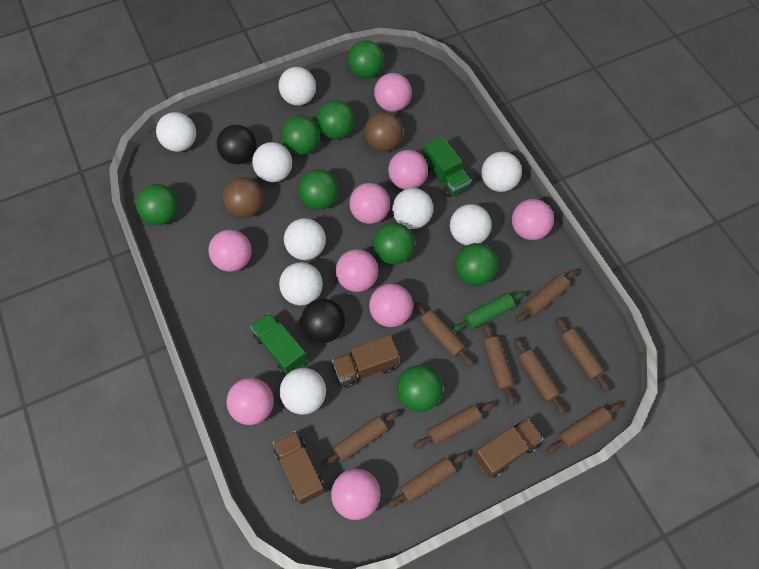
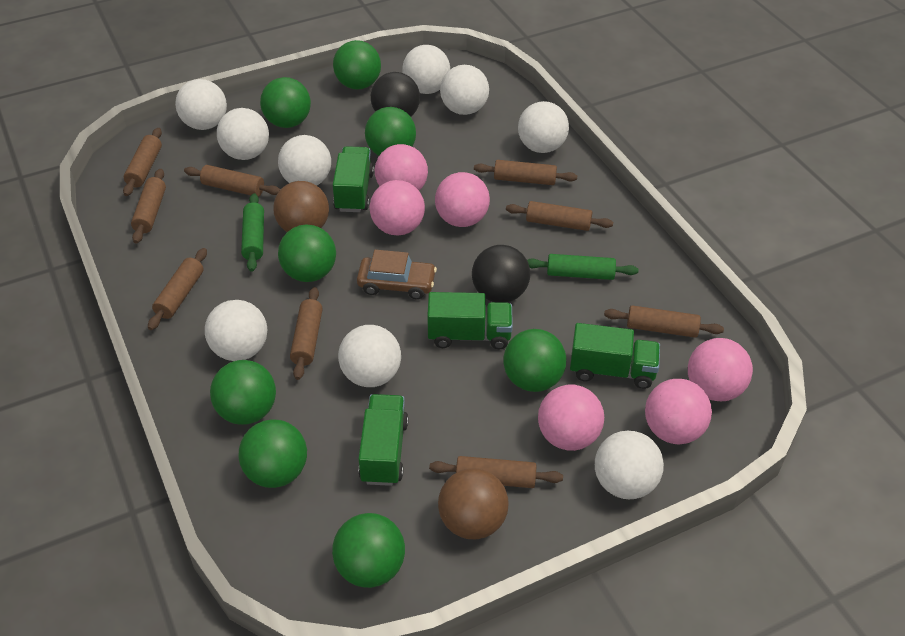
brown car: 0 -> 1
brown truck: 3 -> 0
green rolling pin: 1 -> 2
green truck: 2 -> 4
pink ball: 9 -> 6

